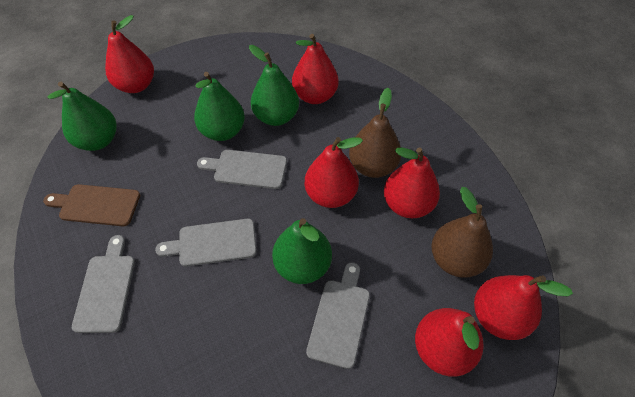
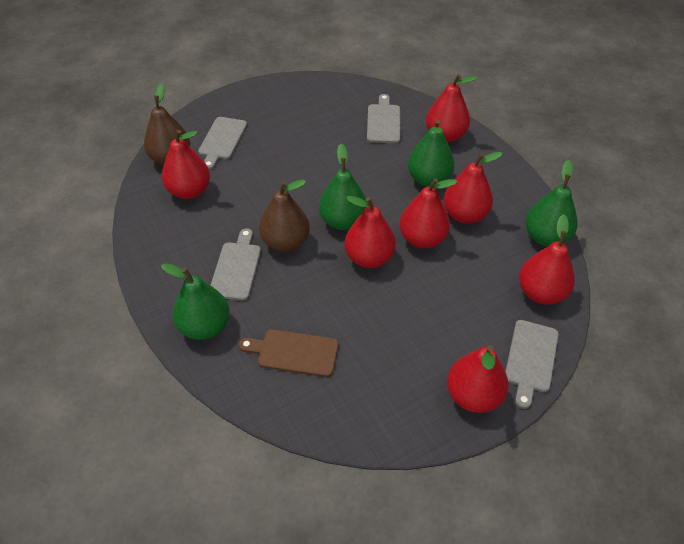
red pear: 6 -> 7

